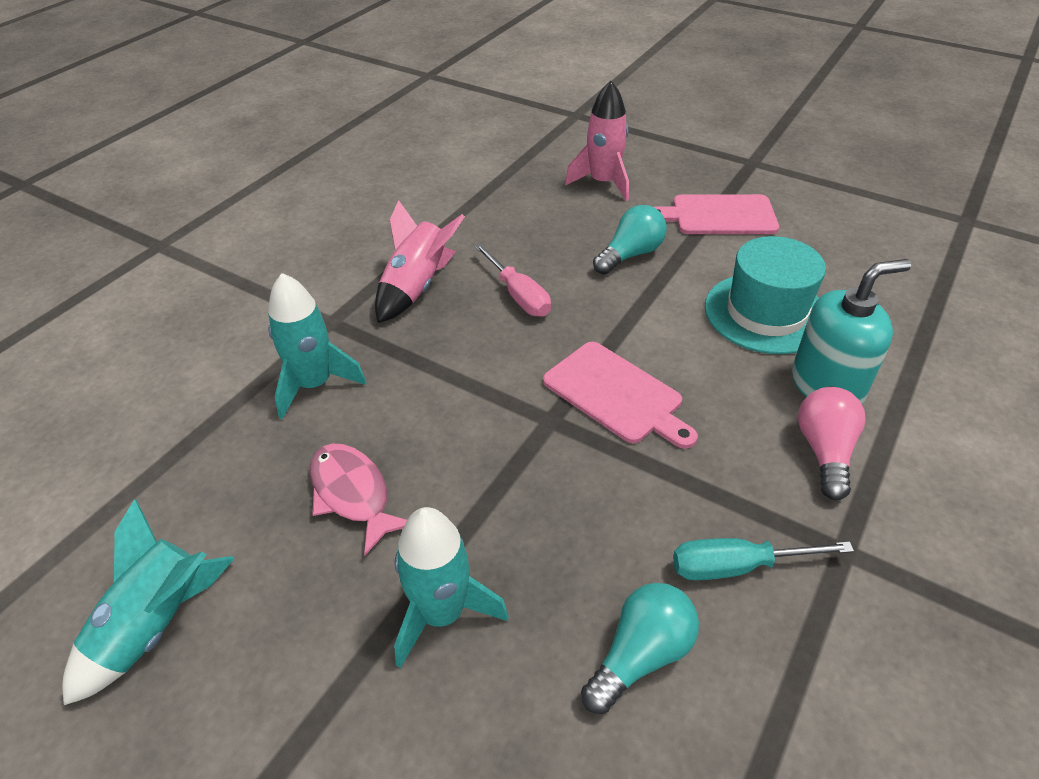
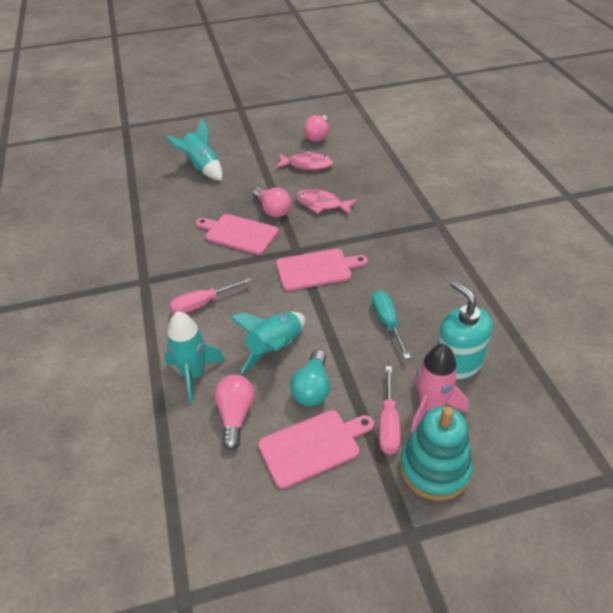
pink cutting board: 2 -> 3
pink fish: 1 -> 2
pink light bulb: 1 -> 3
pink rocket: 2 -> 1
pink screwdriver: 1 -> 2
turquoise hat: 1 -> 0
turquoise light bulb: 2 -> 1
turquoise stacking toy: 0 -> 1

